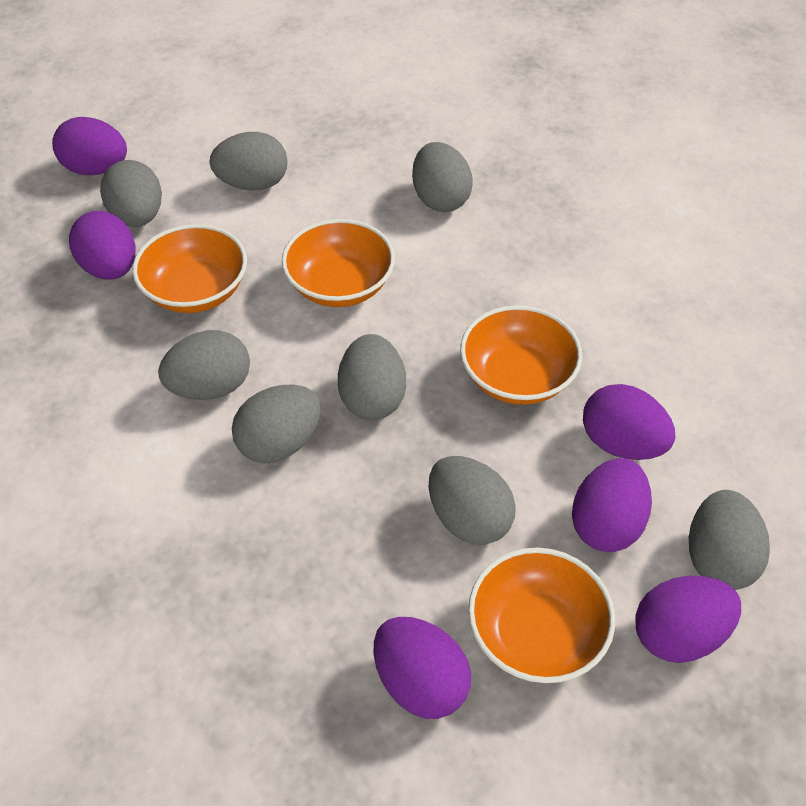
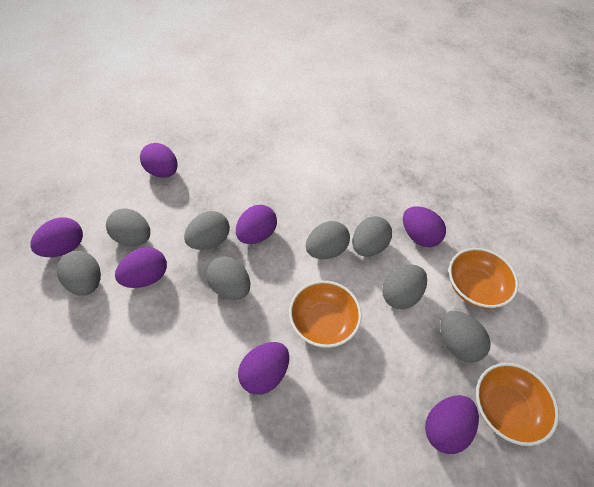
orange bowl: 4 -> 3
purple egg: 6 -> 7

